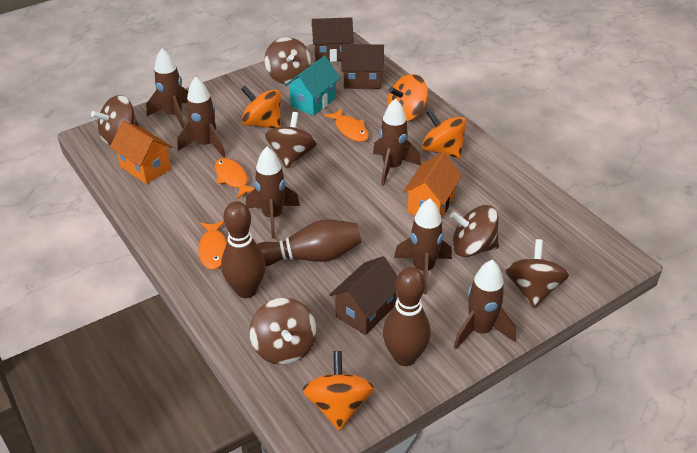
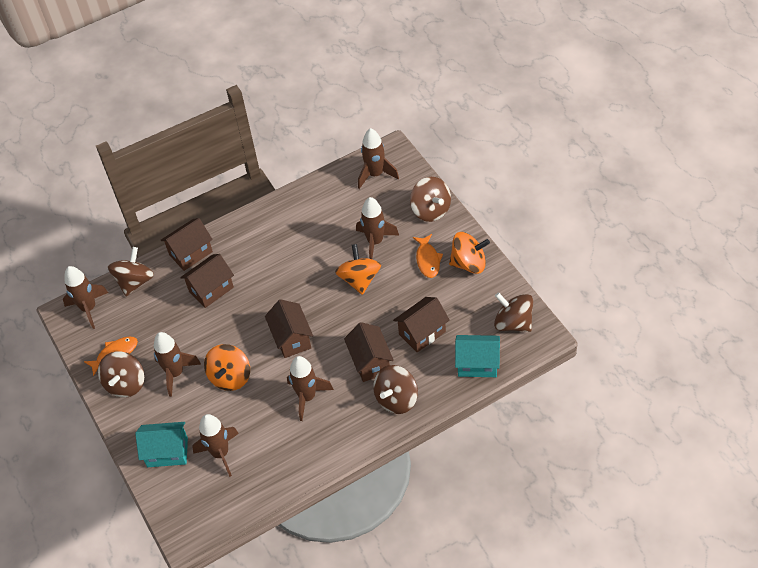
brown bowling pin: 3 -> 0
brown house: 3 -> 5
brown spinning top: 6 -> 5
orange fish: 3 -> 2
orange house: 2 -> 0
orange spinning top: 4 -> 3
turquoise house: 1 -> 2

